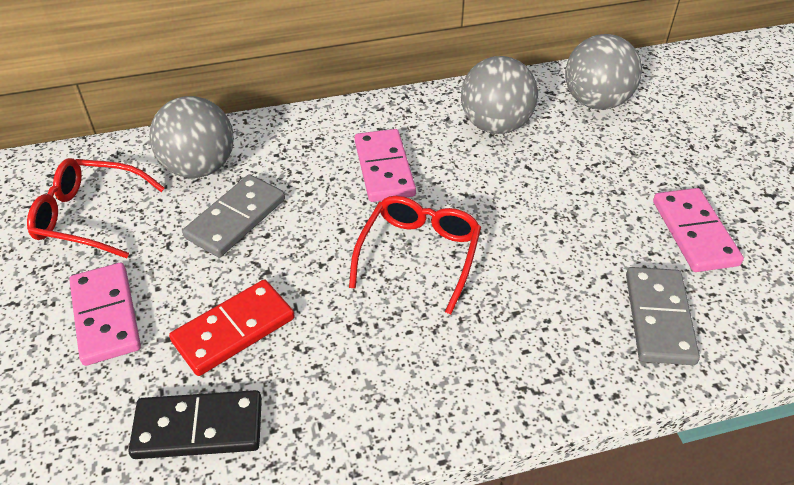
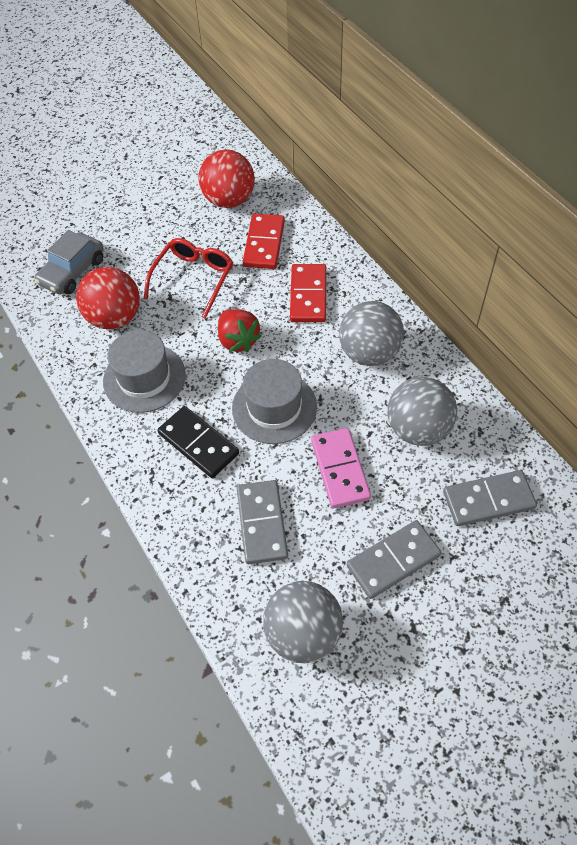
grey car: 0 -> 1
grey domino: 2 -> 3
grey hat: 0 -> 2
pink domino: 3 -> 1
red ball: 0 -> 2
red domino: 1 -> 2
red glasses: 2 -> 1
red strawberry: 0 -> 1

